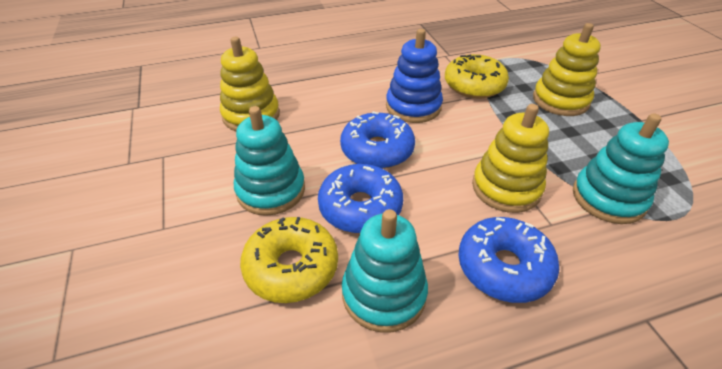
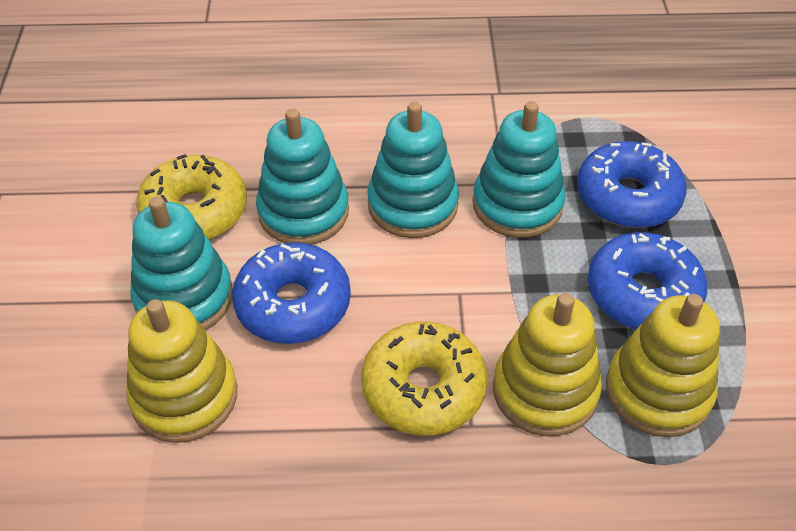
blue stacking toy: 1 -> 0
turquoise stacking toy: 3 -> 4

